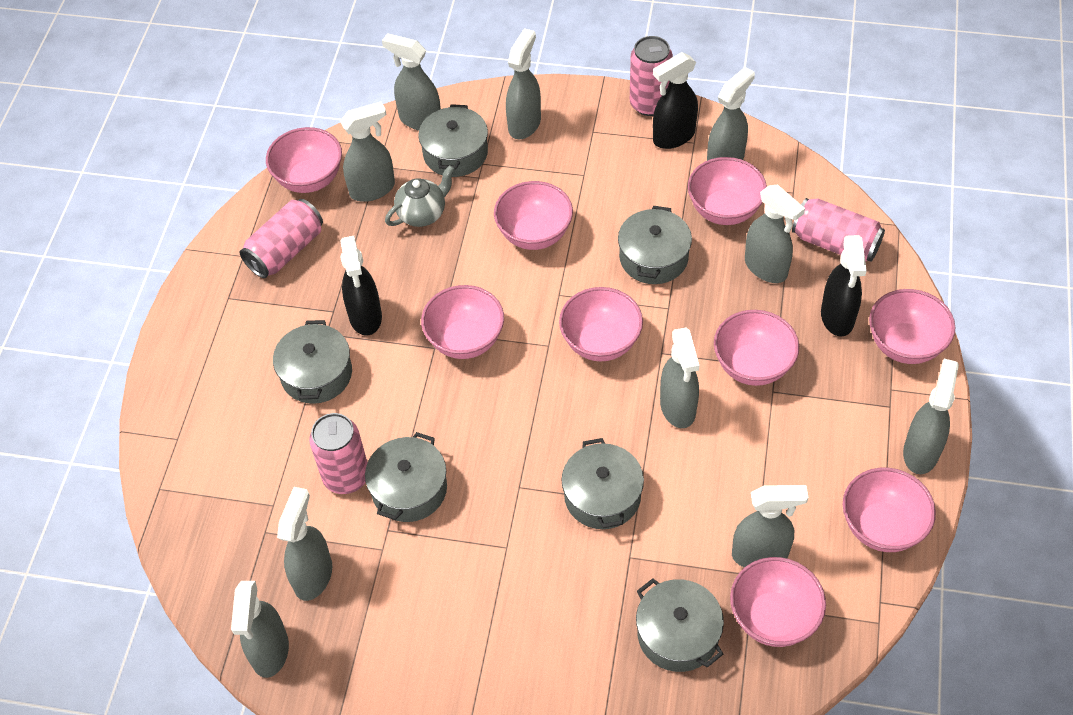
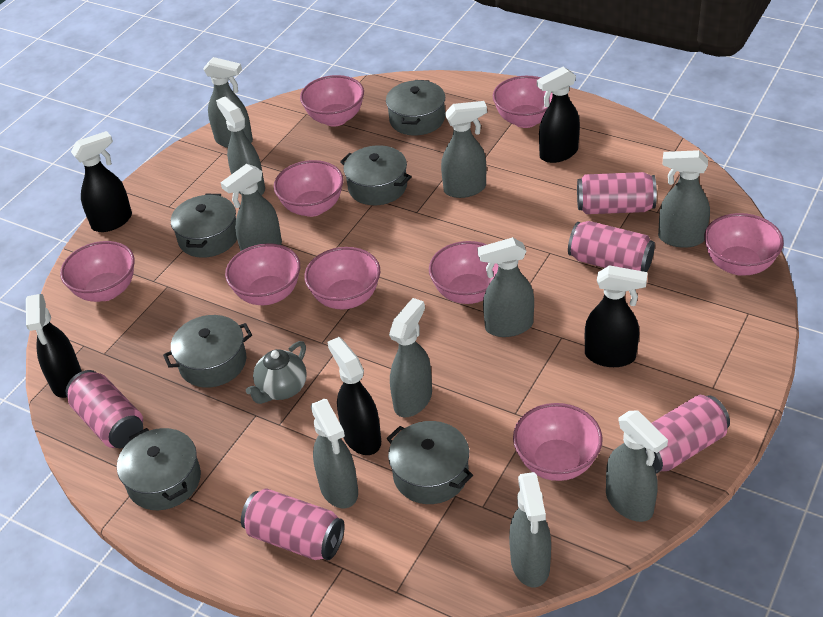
black spray bottle: 3 -> 5
pink can: 4 -> 5

